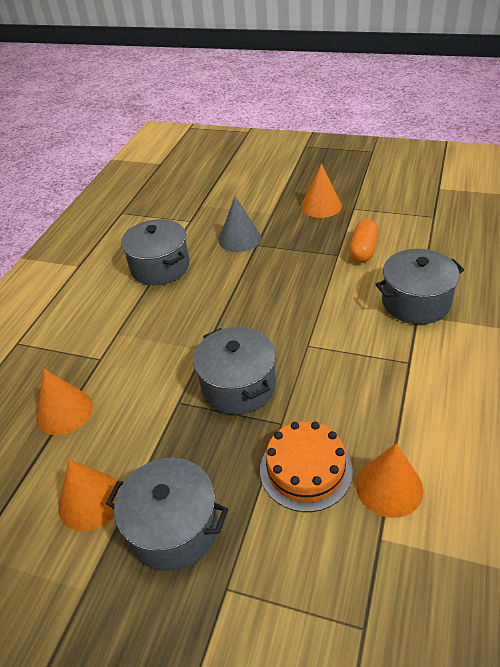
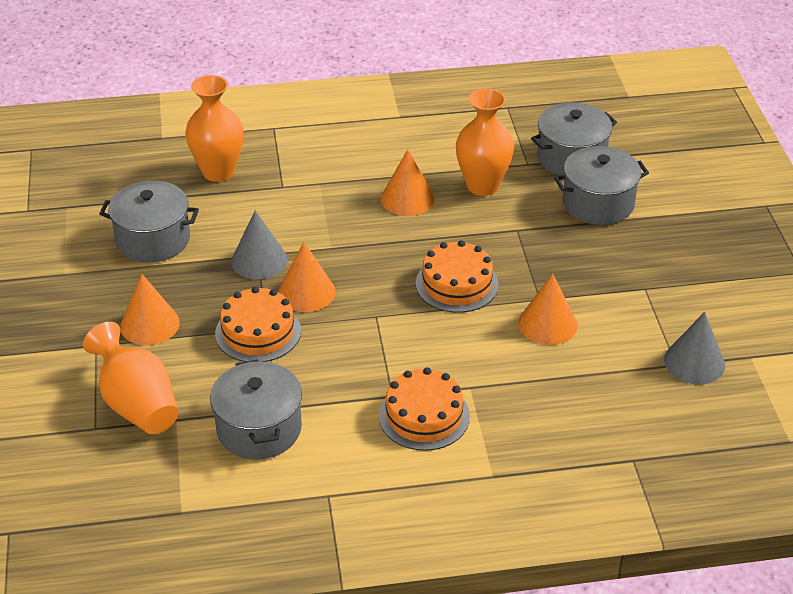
grey cone: 1 -> 2
orange cake: 1 -> 3
orange capsule: 1 -> 0
orange vase: 0 -> 3

